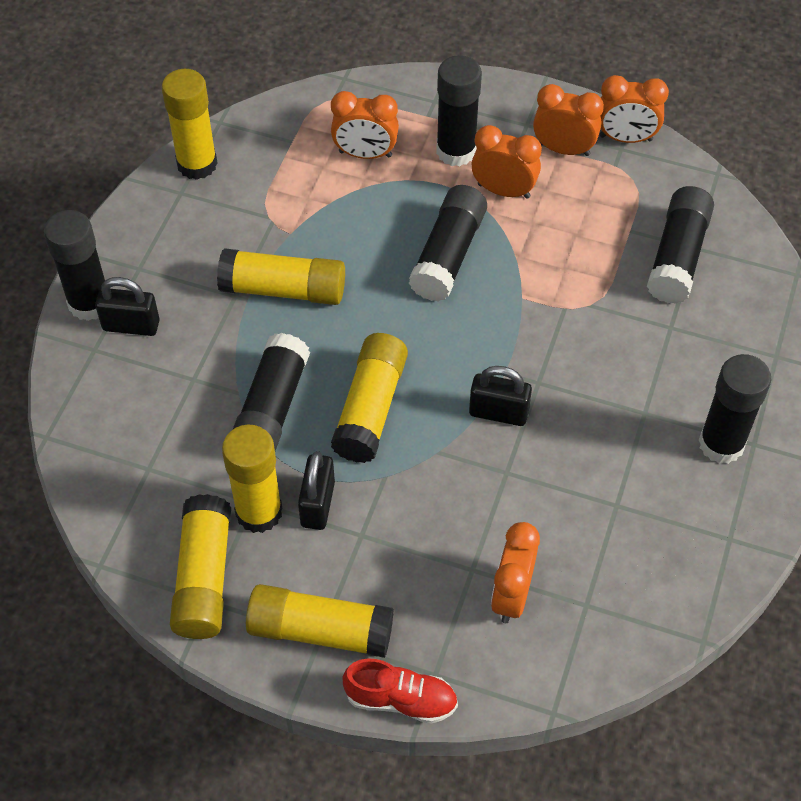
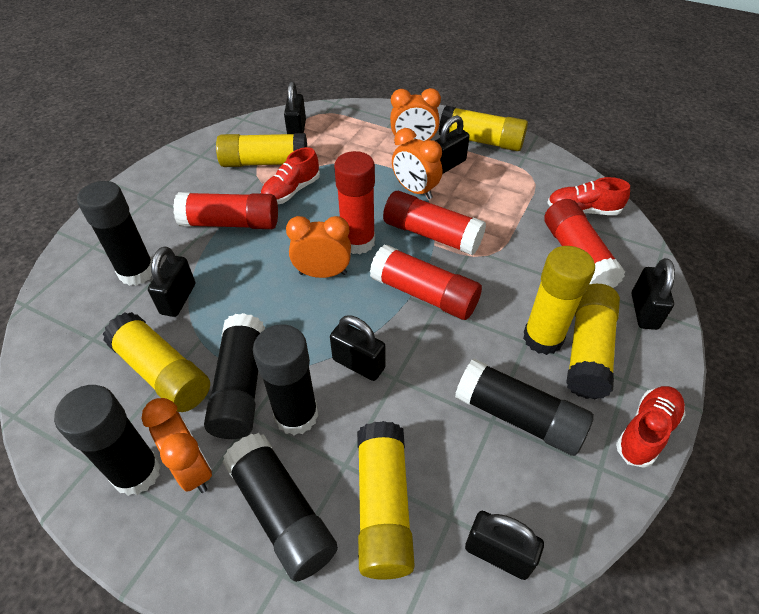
black padlock: 3 -> 6
orange clock: 5 -> 4
red glue stick: 0 -> 5
red shoe: 1 -> 3

